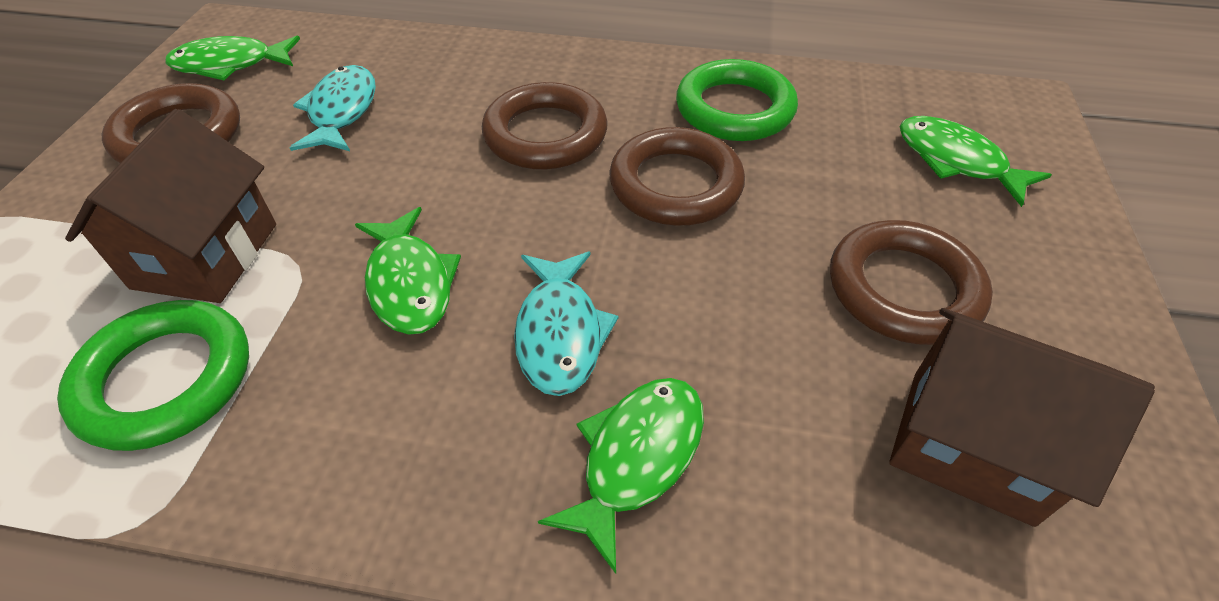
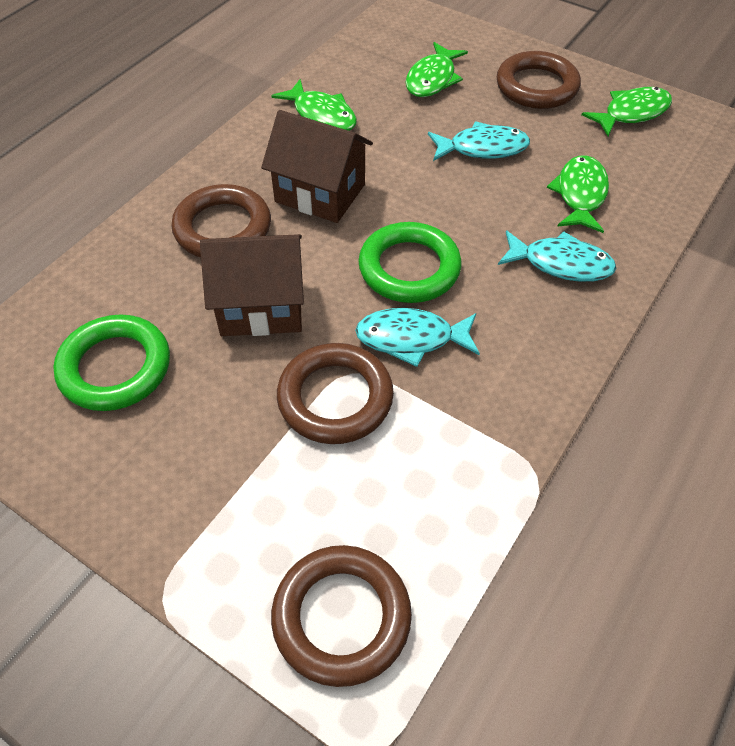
turquoise fish: 2 -> 3

